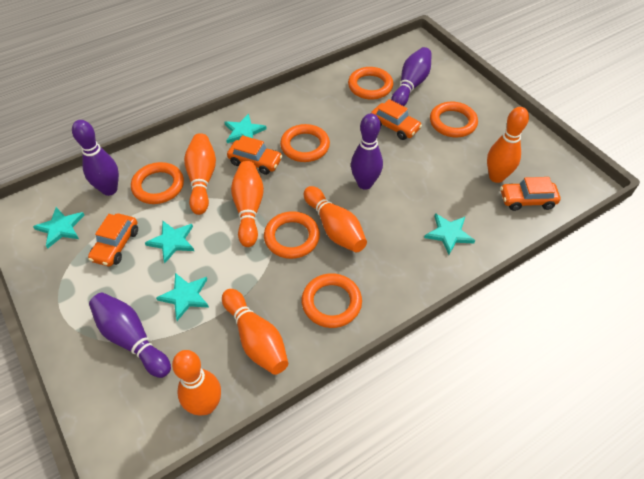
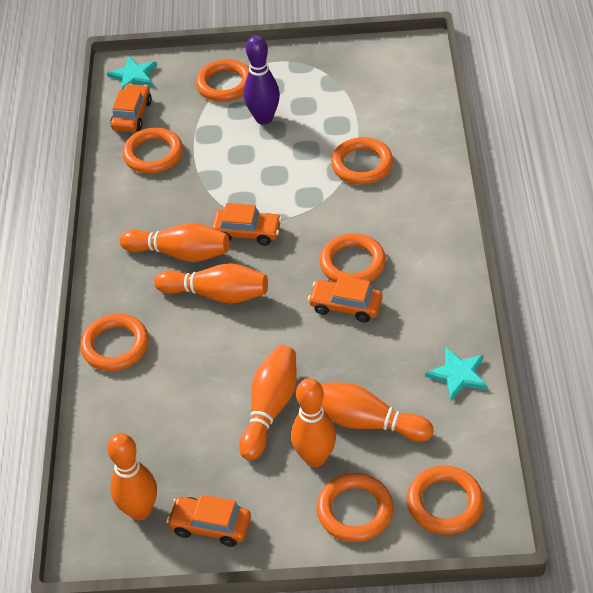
orange ring: 6 -> 7
purple bowling pin: 4 -> 1
turquoise star: 5 -> 2

